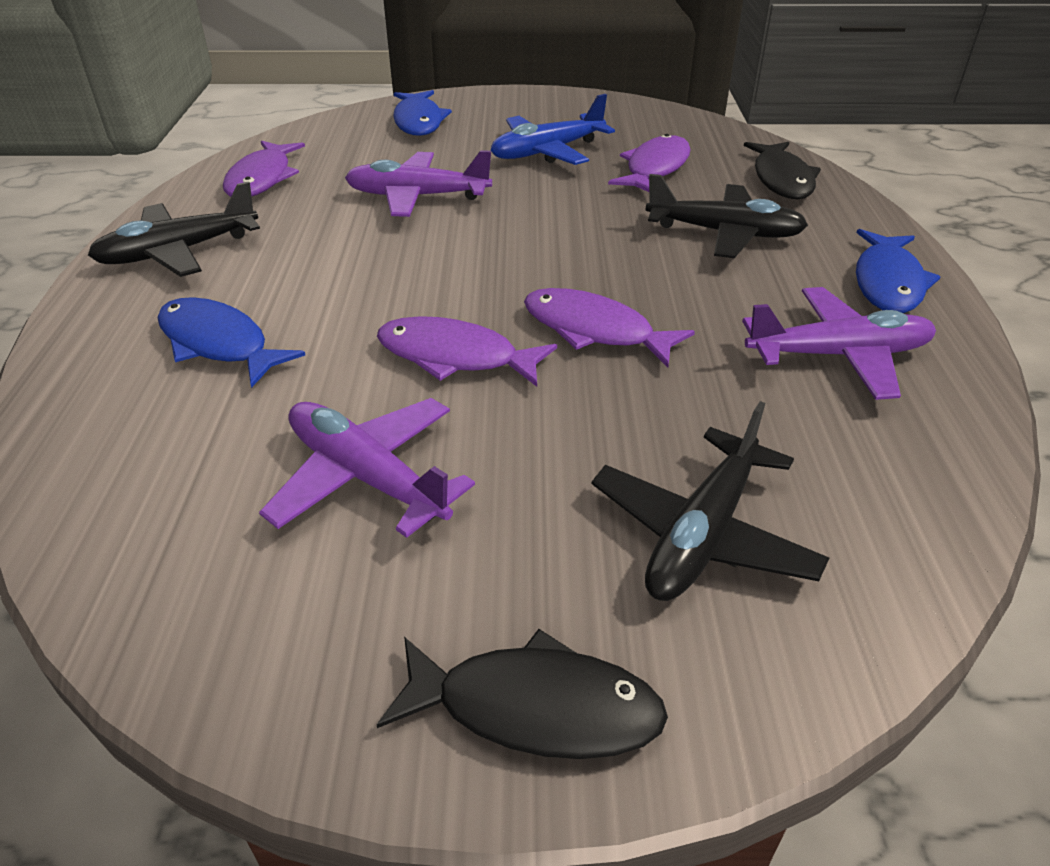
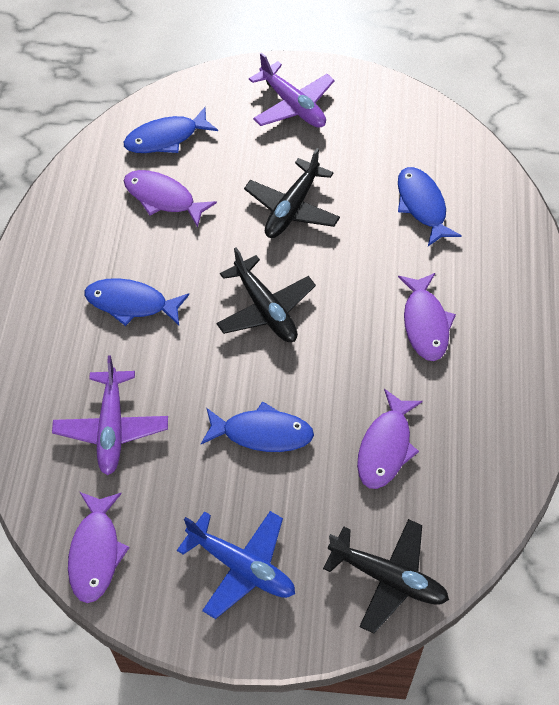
black fish: 2 -> 0
blue fish: 3 -> 4
purple plane: 3 -> 2

